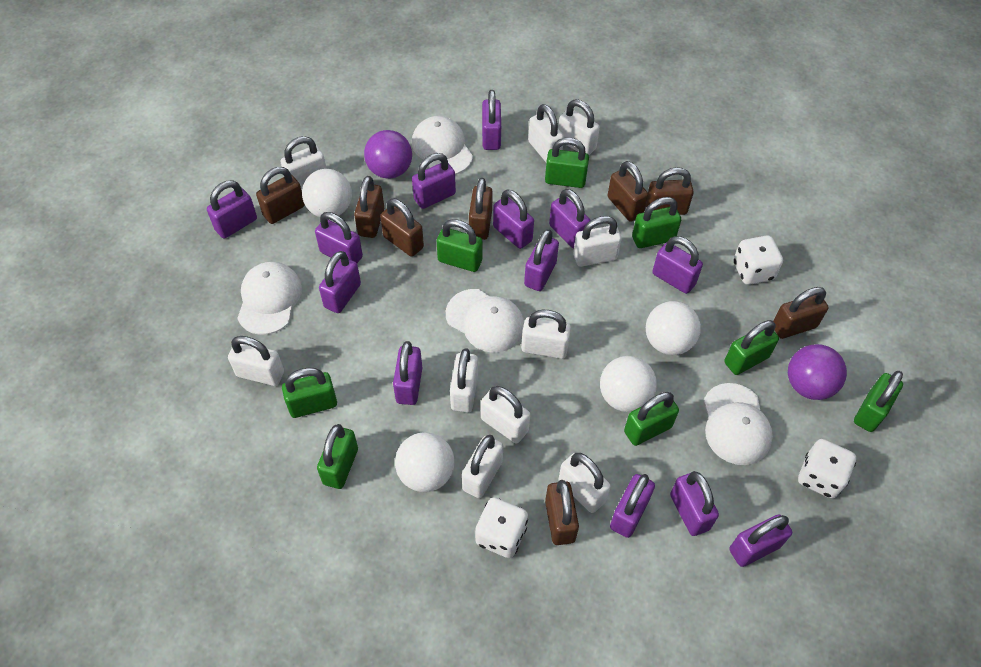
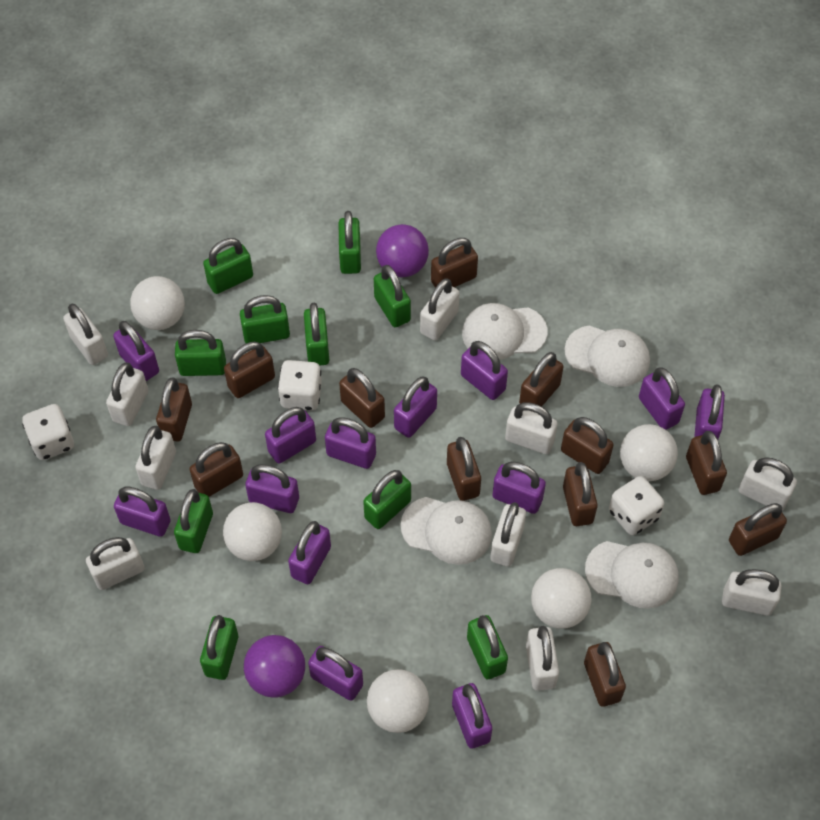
brown padlock: 8 -> 12
green padlock: 8 -> 10
white ball: 4 -> 5

